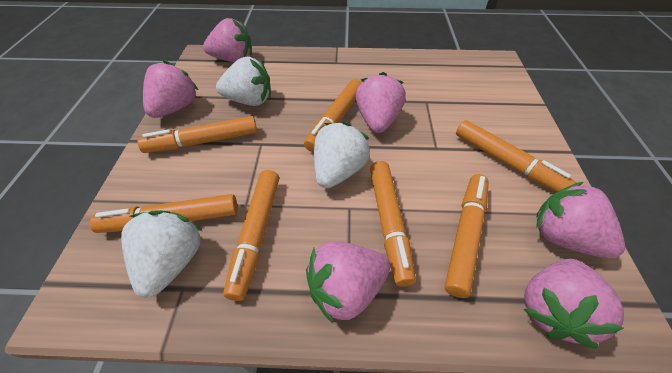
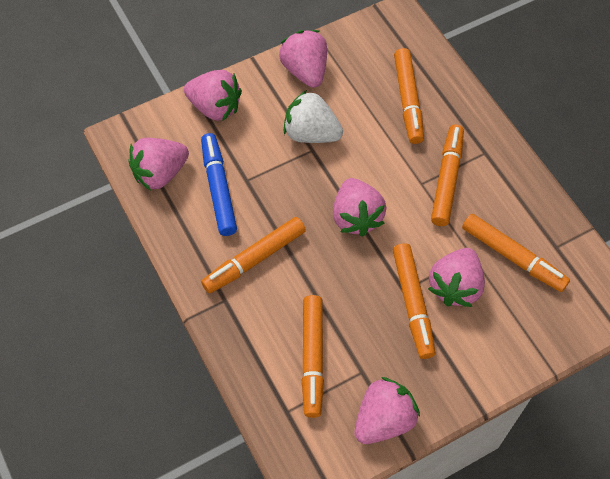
blue marker: 0 -> 1
orange marker: 7 -> 6
white strawberry: 3 -> 1

